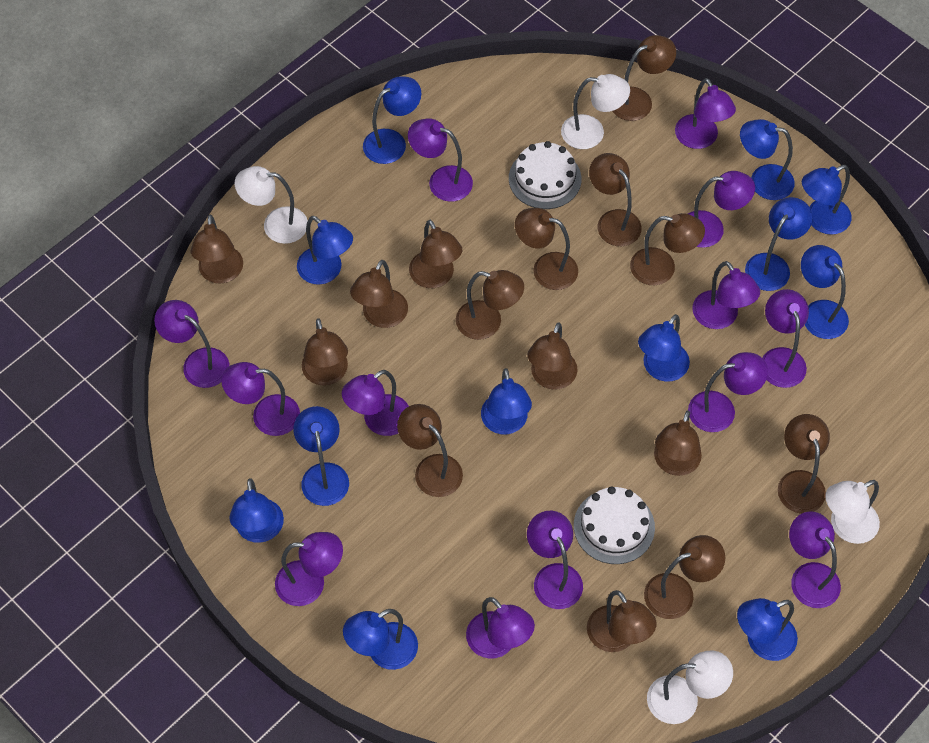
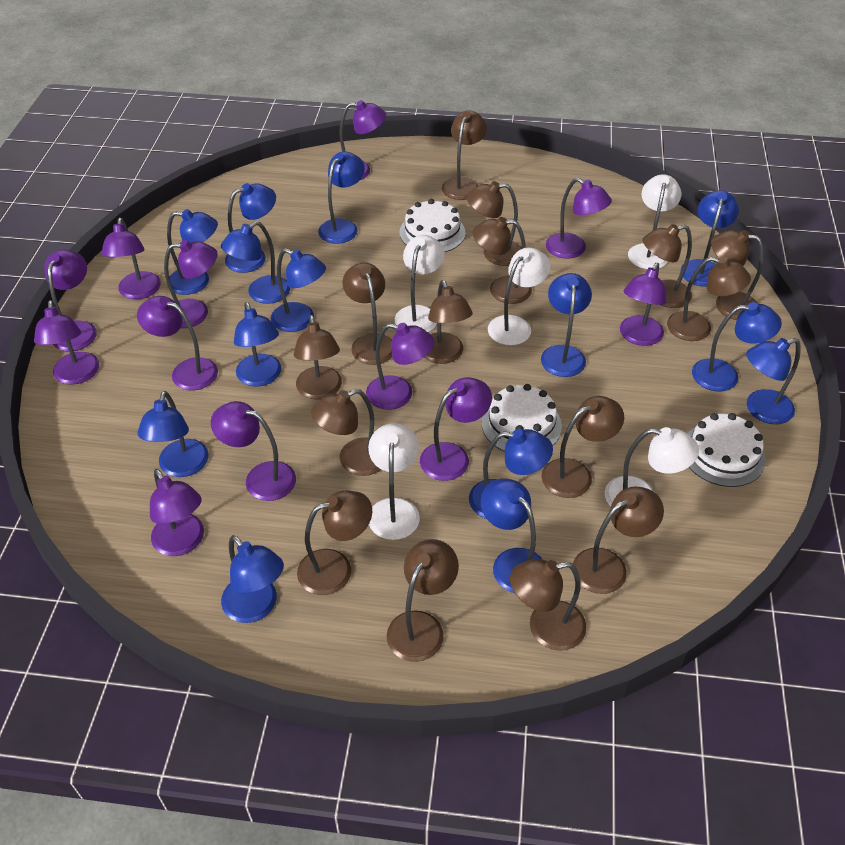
blue lamp: 12 -> 14
purple lamp: 13 -> 12
white cake: 2 -> 3
white lamp: 4 -> 5

